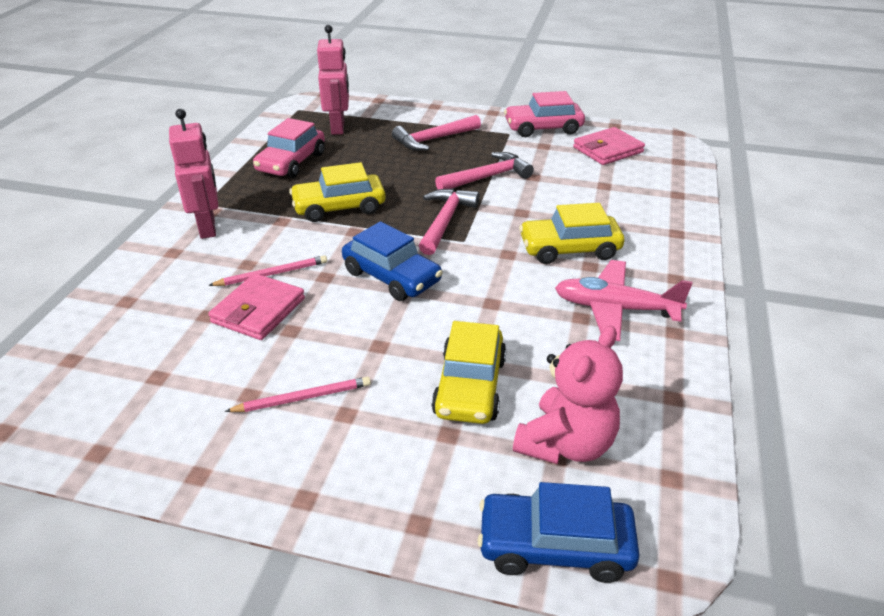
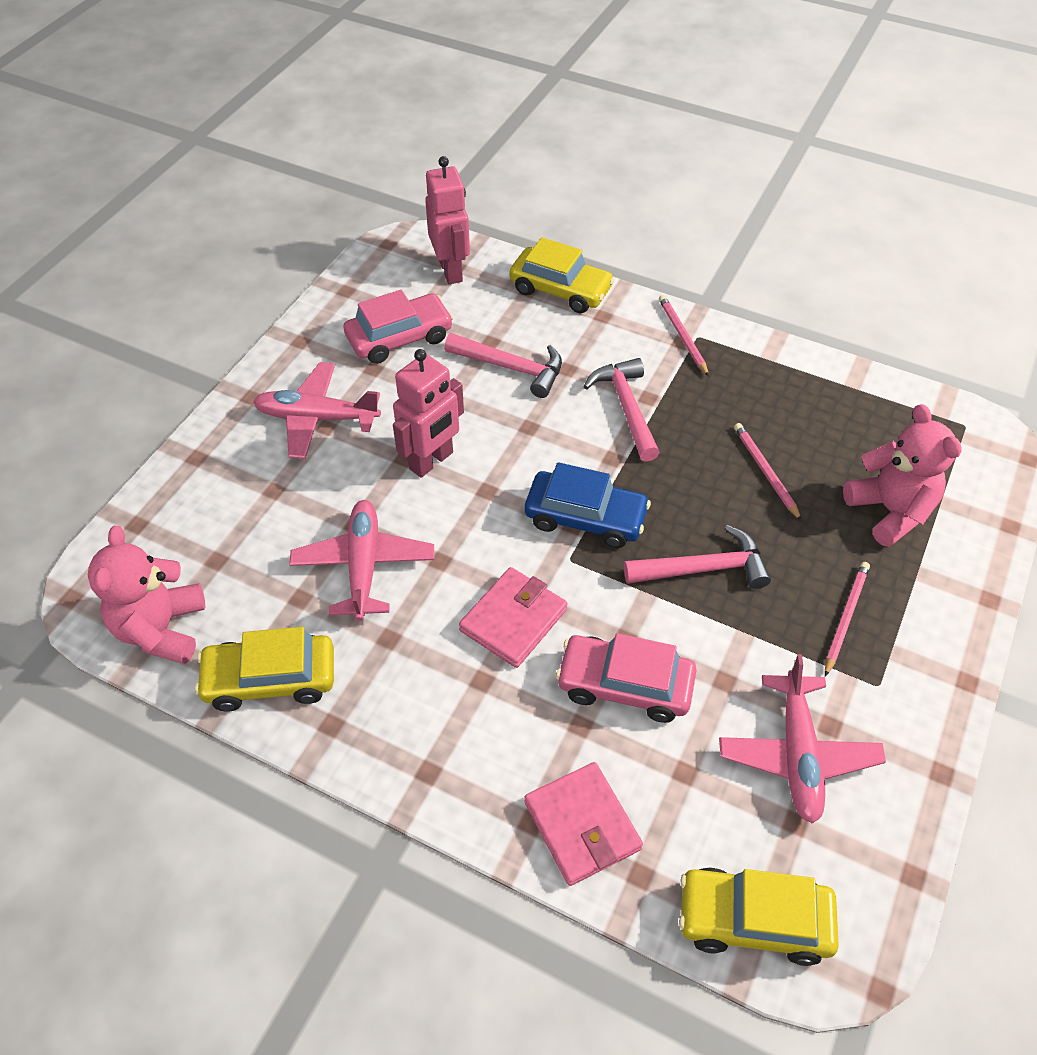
blue car: 2 -> 1
pink pencil: 2 -> 3
pink plane: 1 -> 3
pink teddy bear: 1 -> 2

